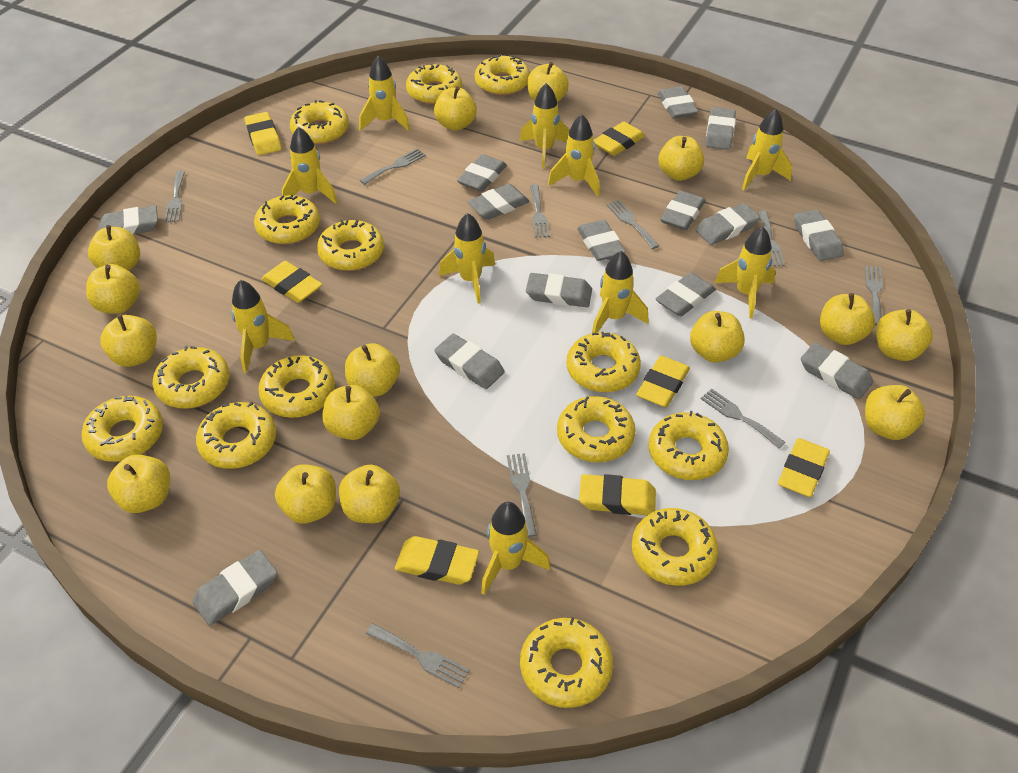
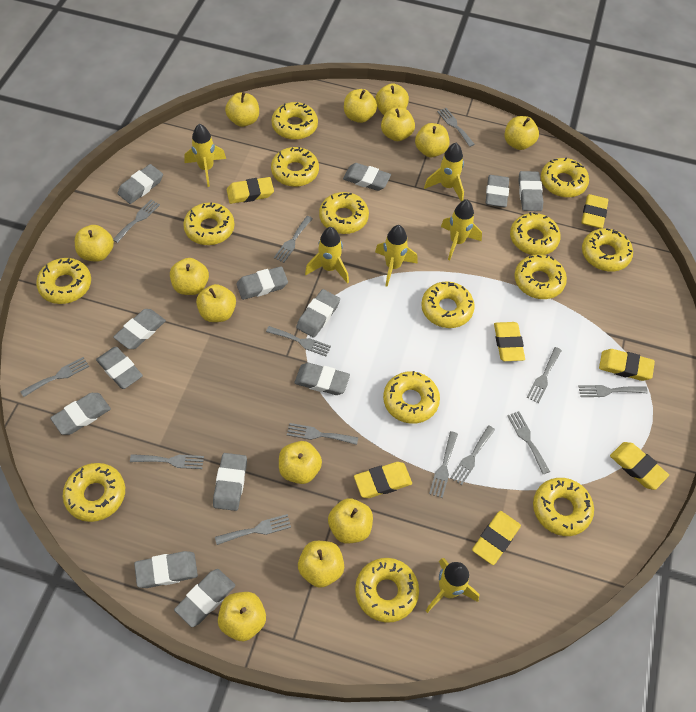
grey eraser: 14 -> 13
grey fork: 9 -> 13
yellow apple: 15 -> 13
yellow rocket: 10 -> 6

